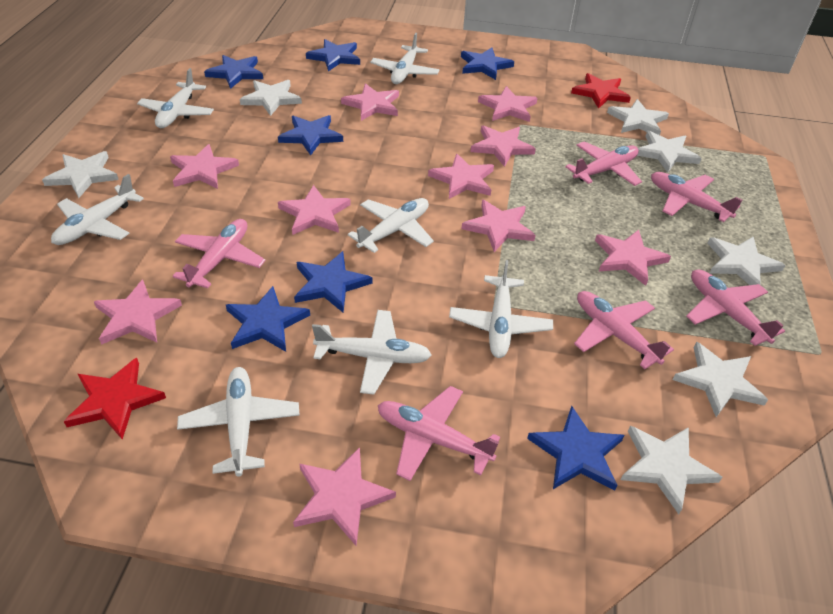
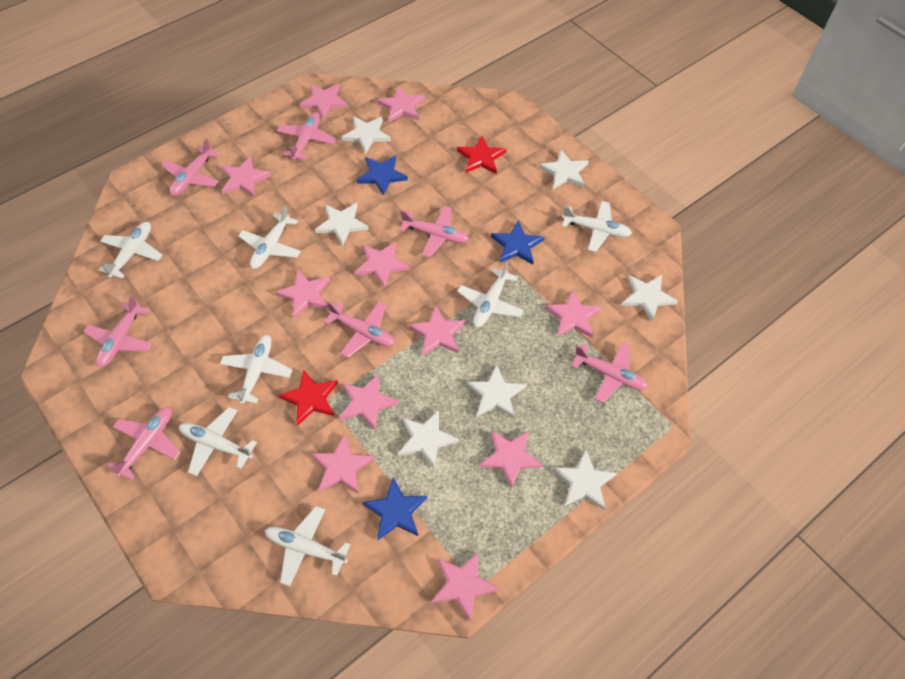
blue star: 7 -> 3
pink plane: 6 -> 7
pink star: 10 -> 11

